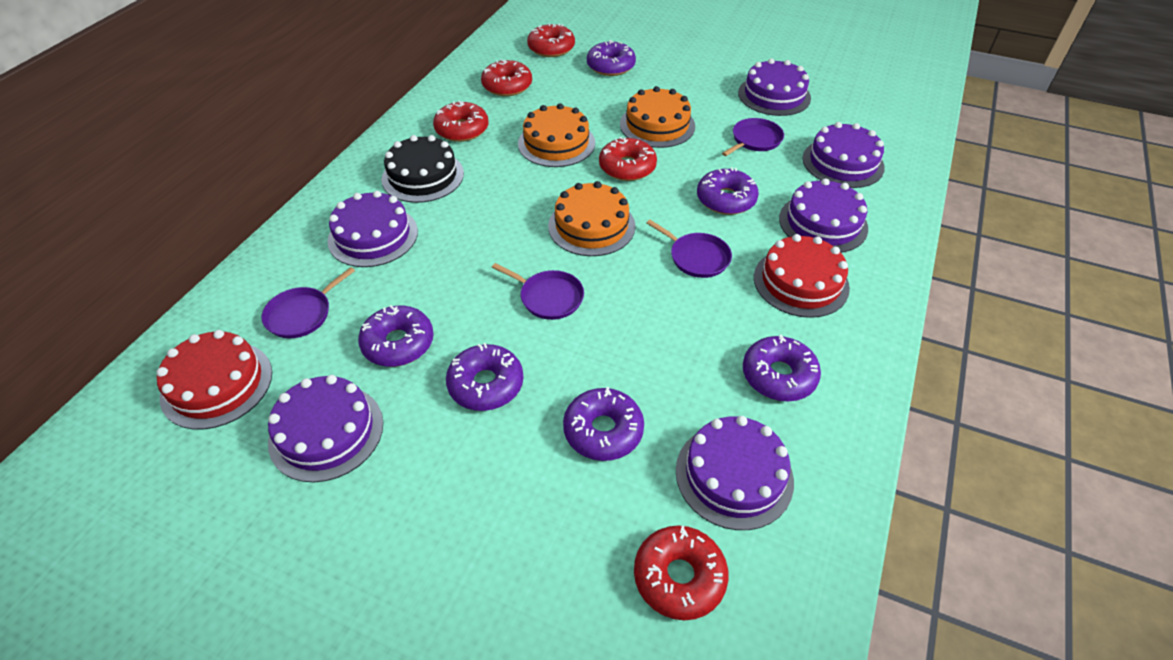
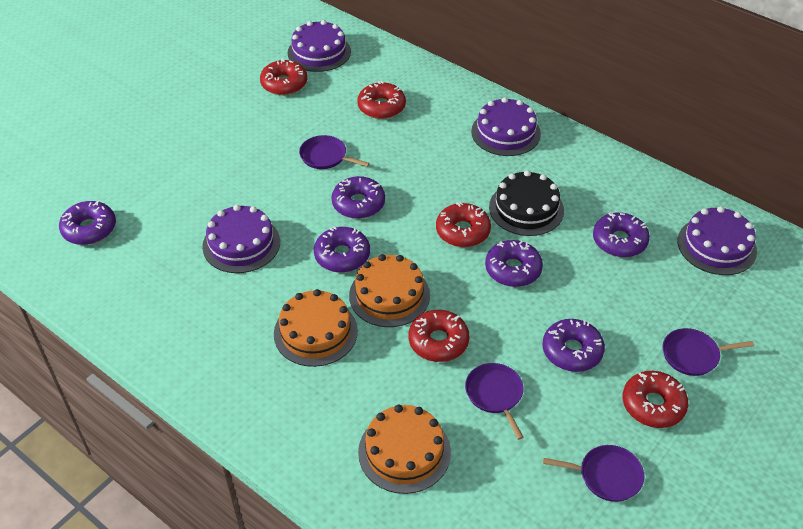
purple cake: 6 -> 4
red cake: 2 -> 0

